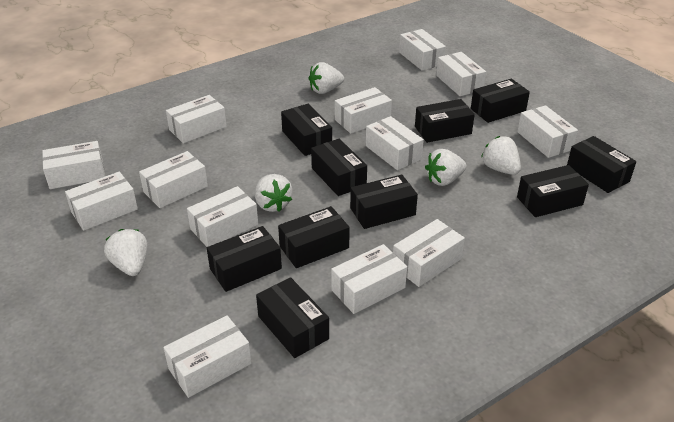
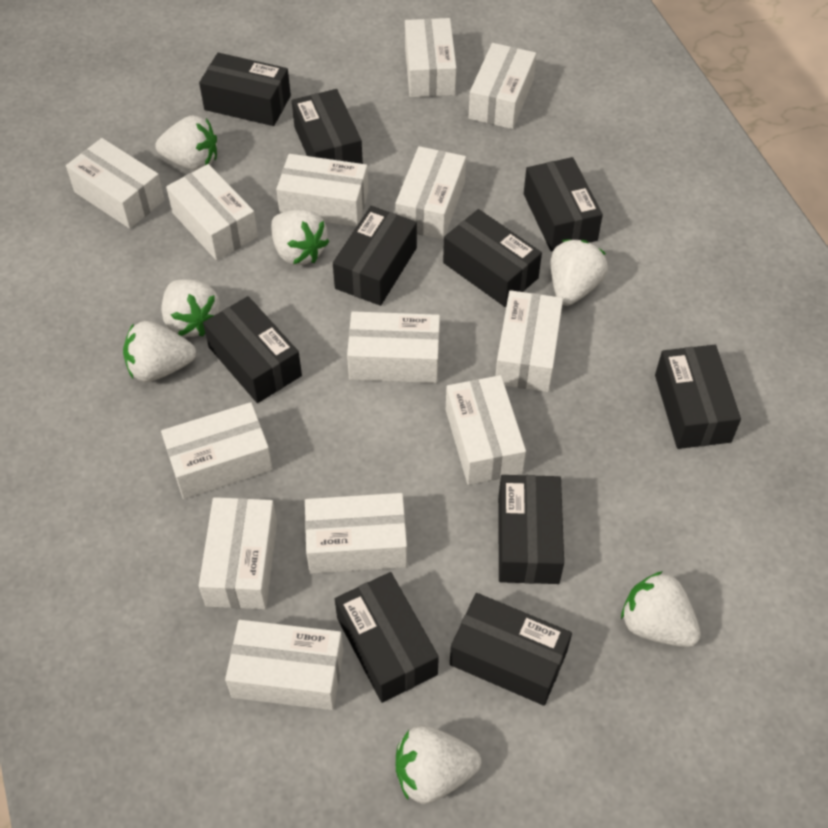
white strawberry: 5 -> 7

